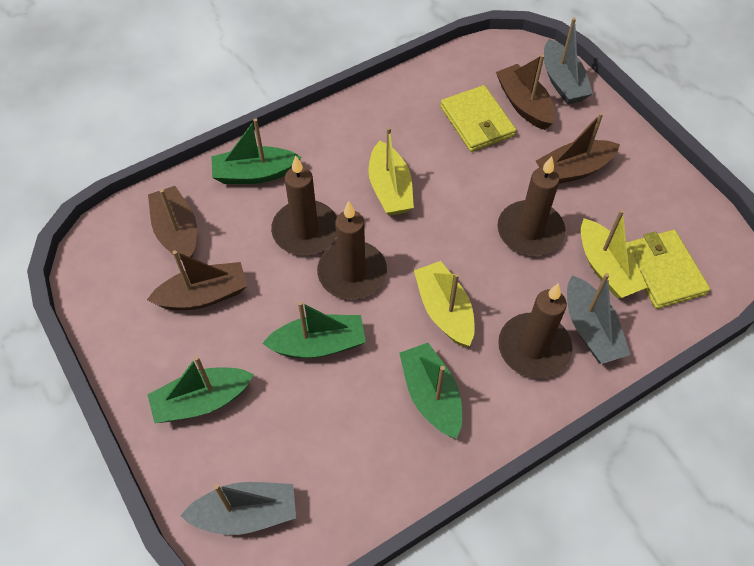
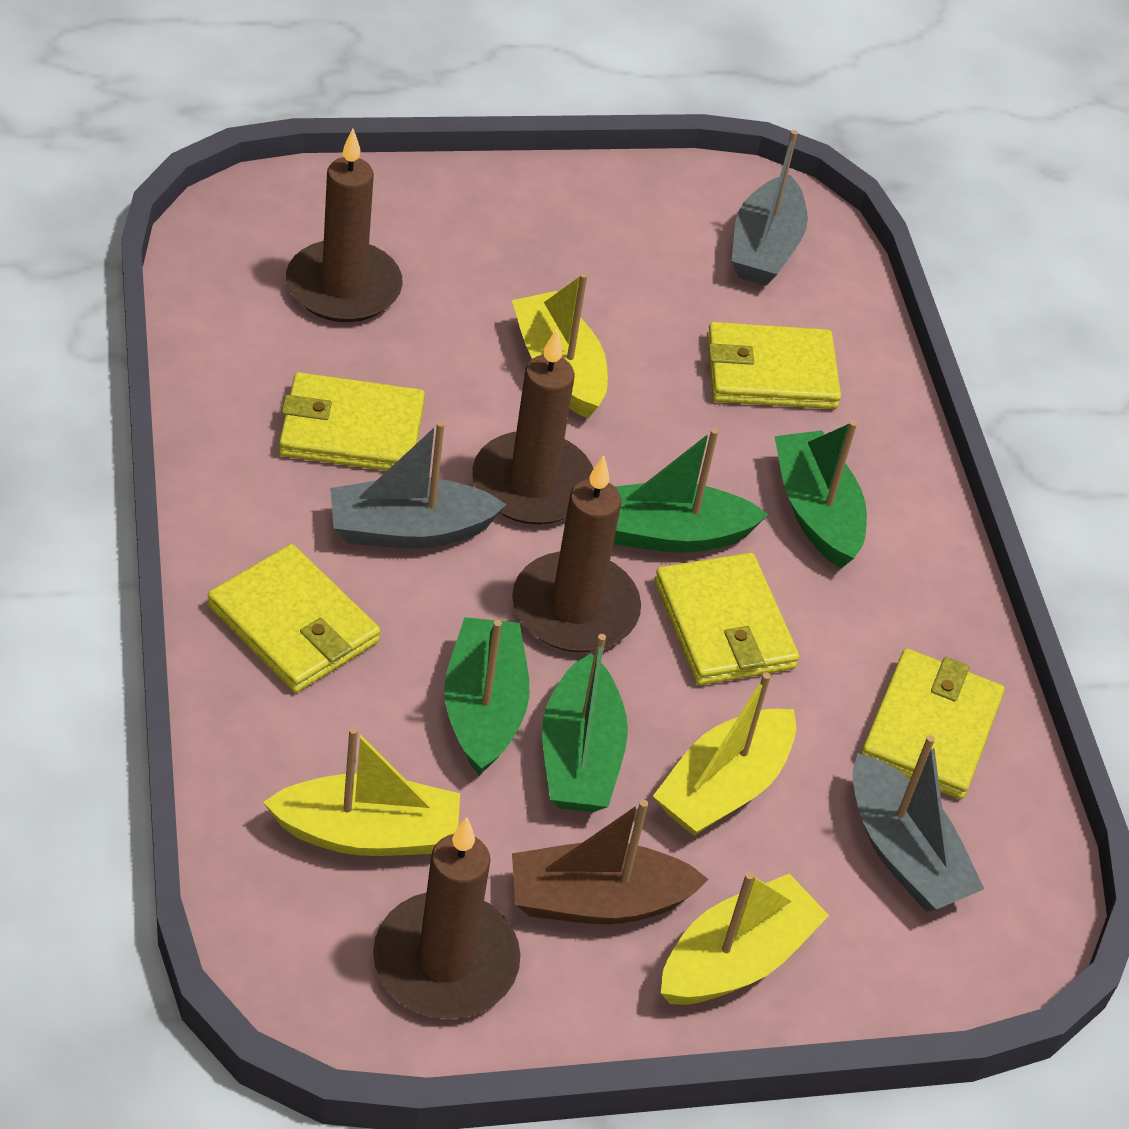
brown boat: 4 -> 1
yellow boat: 3 -> 4
yellow wallet: 2 -> 5

